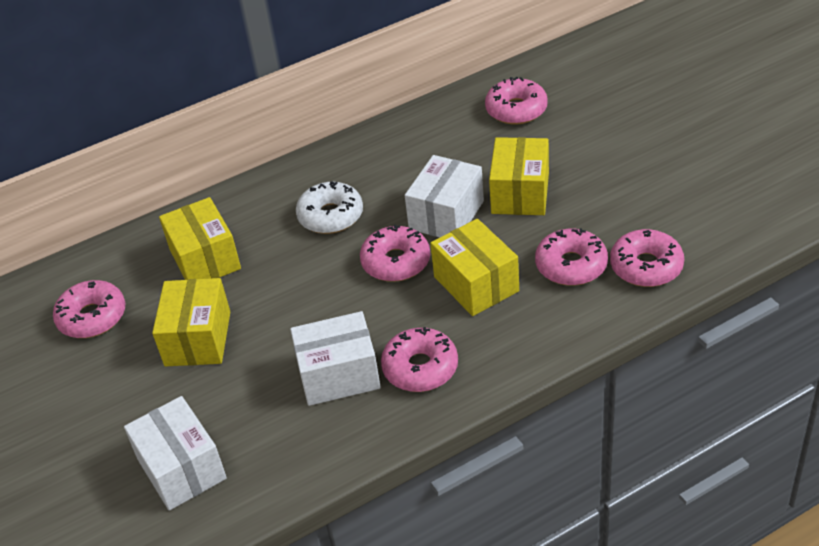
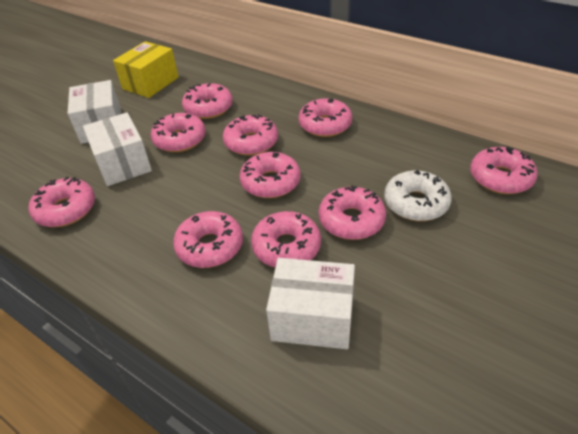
pink donut: 6 -> 10
yellow box: 4 -> 1

